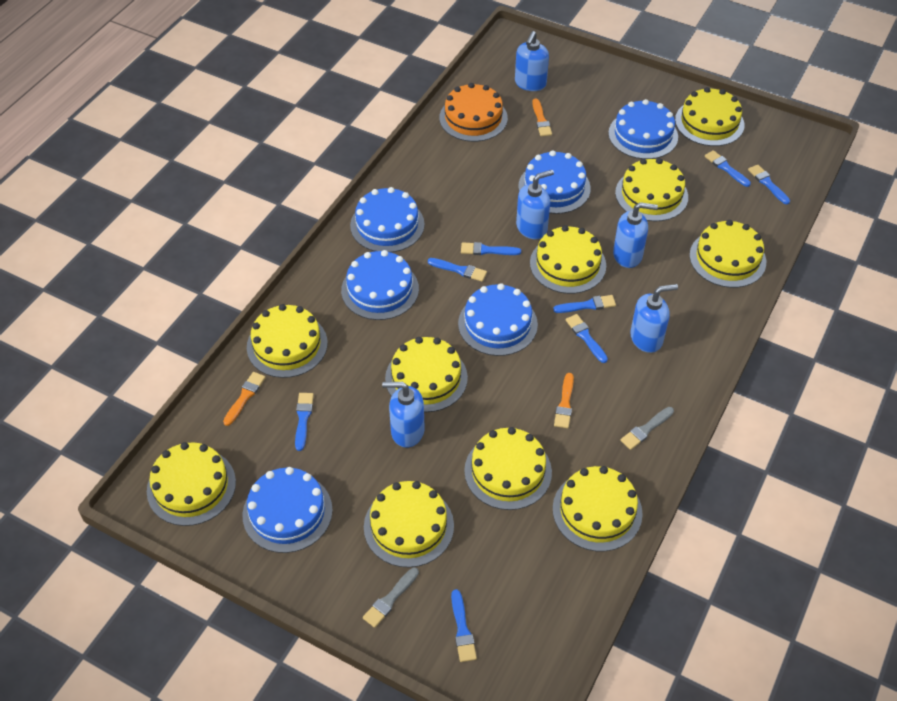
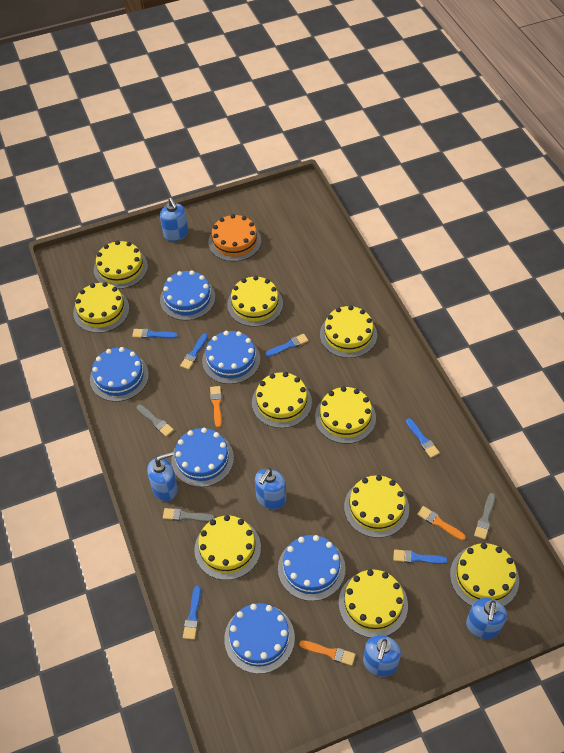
blue brush: 8 -> 6
grey brush: 2 -> 3

